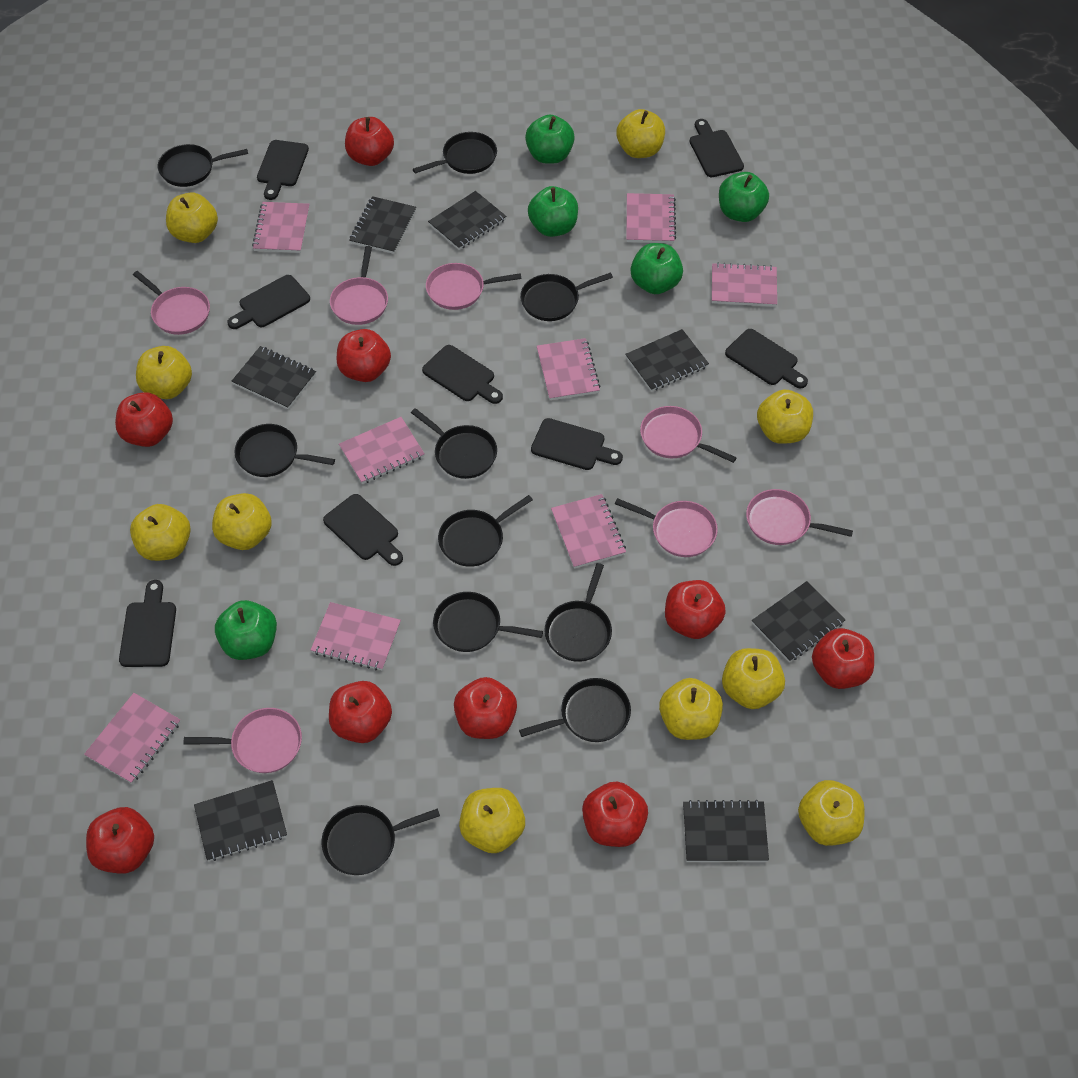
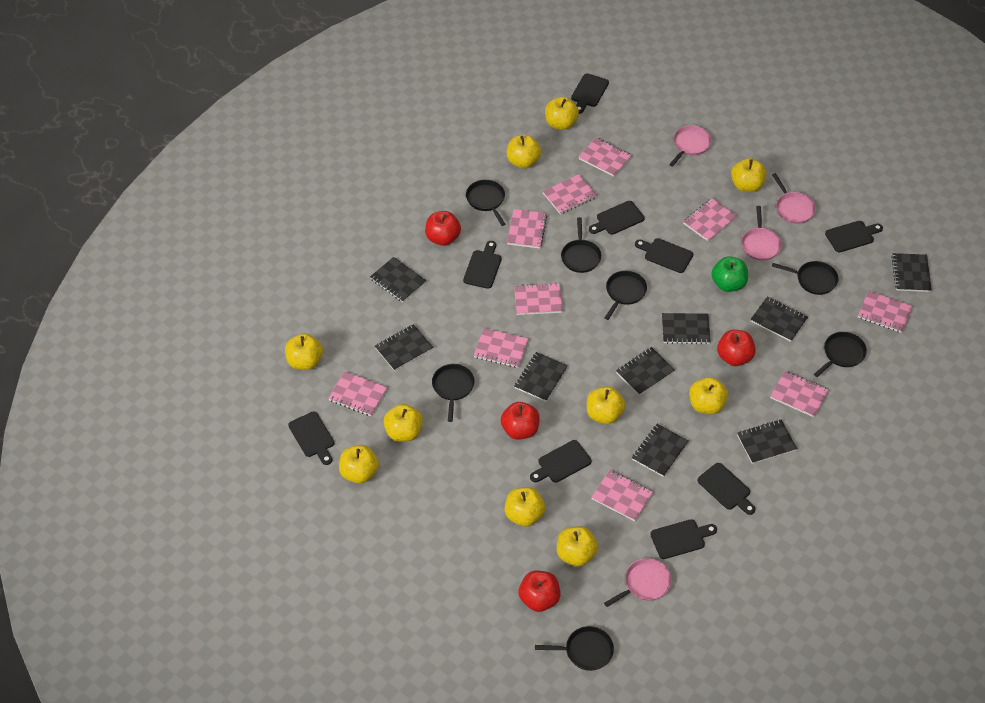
black cutting board: 8 -> 9
black notebook: 7 -> 9
black pan: 10 -> 7
green apple: 5 -> 1
pink notebook: 8 -> 10
pink pan: 7 -> 4
red apple: 9 -> 4

